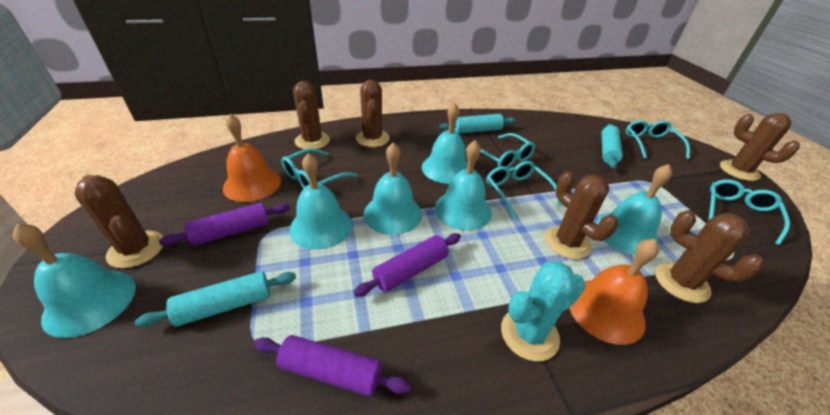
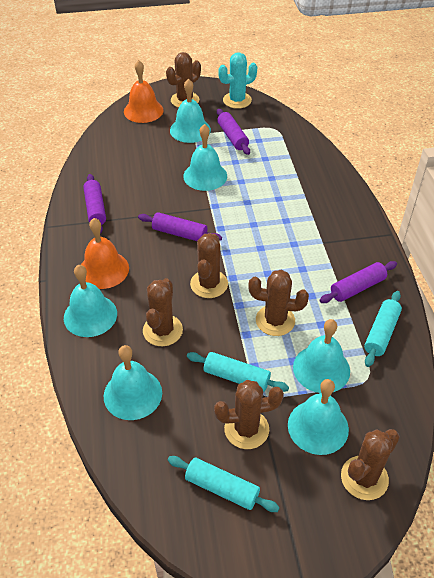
purple rolling pin: 3 -> 4
turquoise glasses: 5 -> 0

